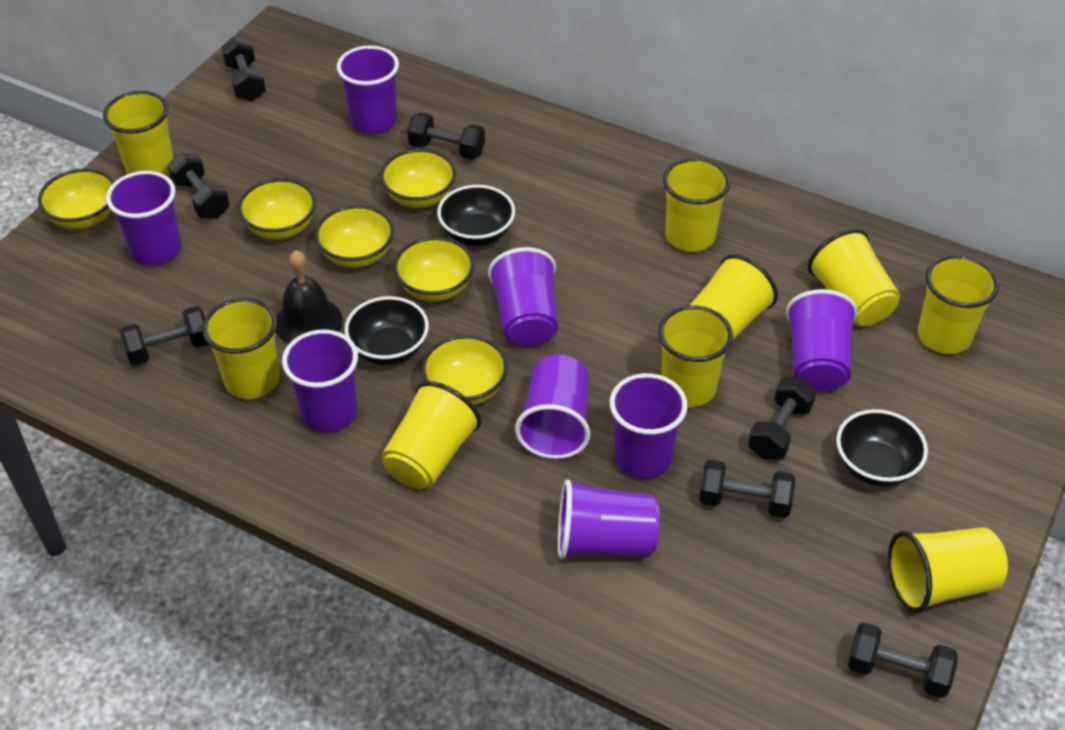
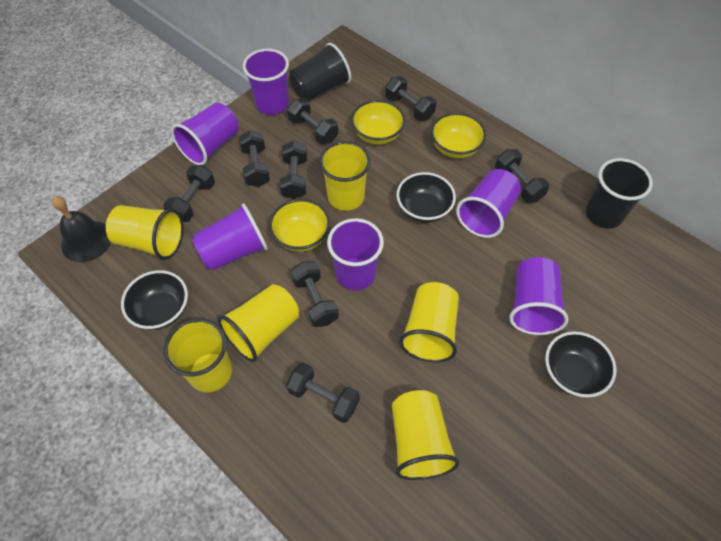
black cup: 0 -> 2
black dumbbell: 7 -> 8
purple cup: 8 -> 6
yellow bowl: 6 -> 3
yellow cup: 9 -> 6

